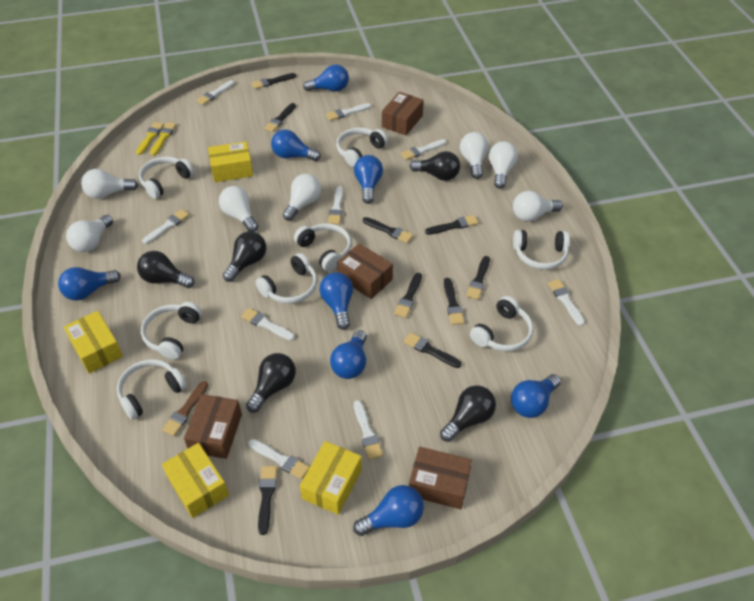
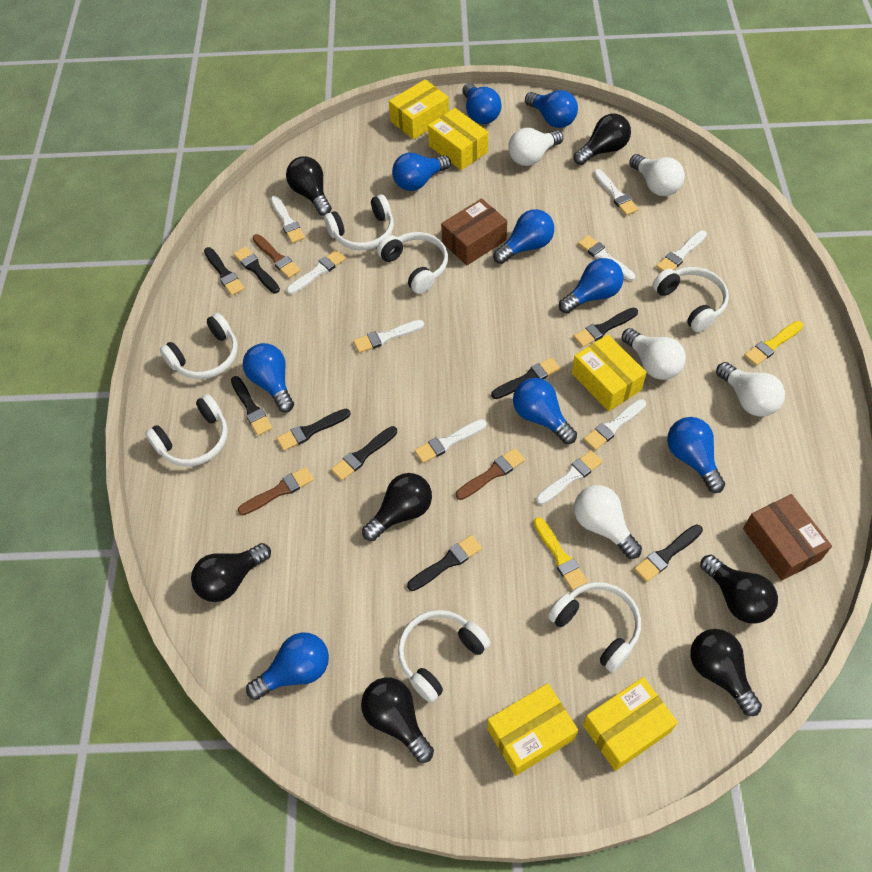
black light bulb: 5 -> 7
blue light bulb: 8 -> 9
brown box: 4 -> 2
brown brush: 1 -> 3
white headphones: 8 -> 7
white light bulb: 7 -> 5
yellow box: 4 -> 5

